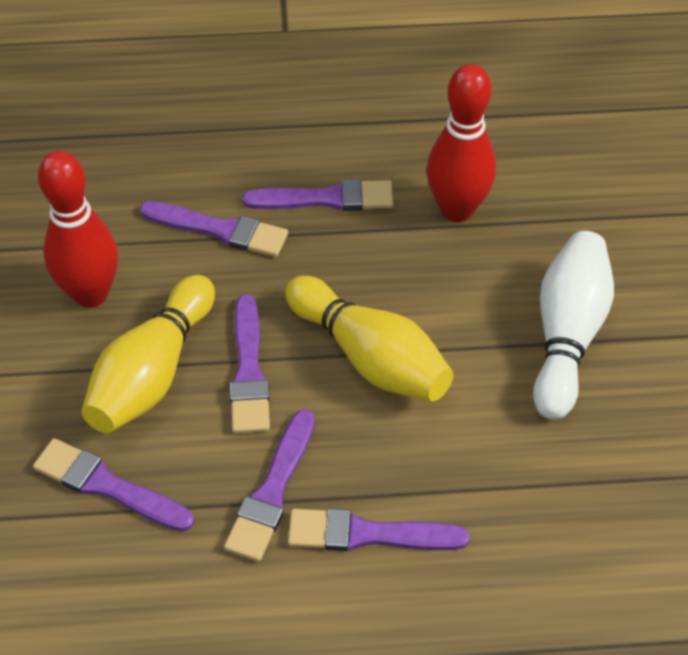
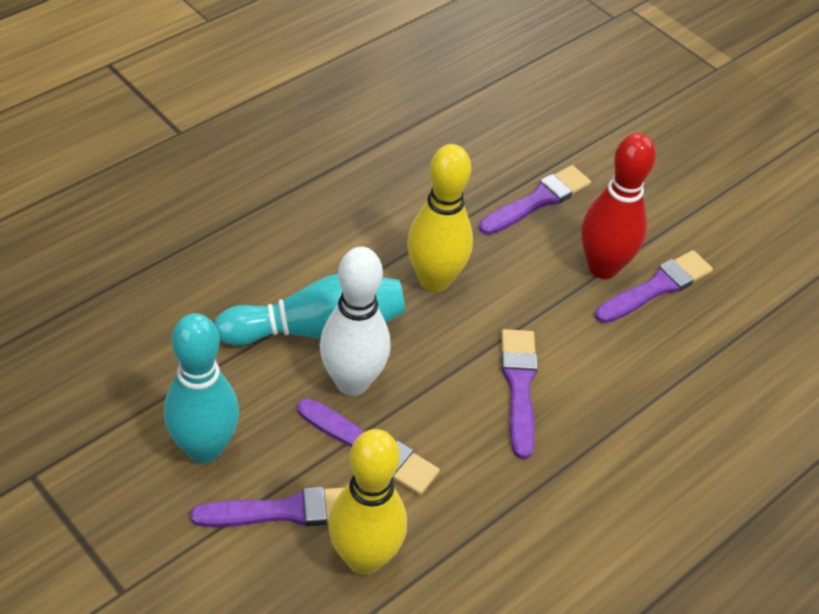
purple brush: 6 -> 5
red bowling pin: 2 -> 1
turquoise bowling pin: 0 -> 2

